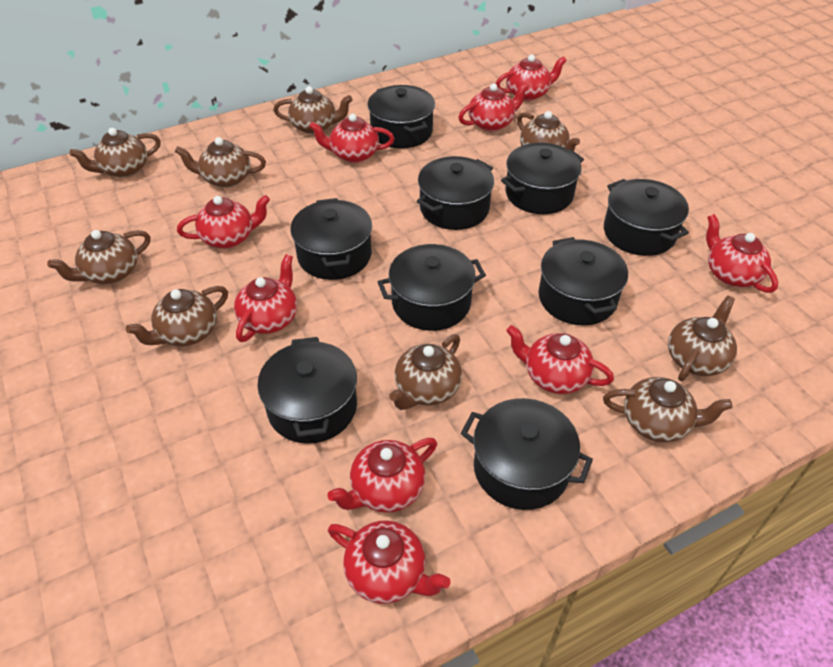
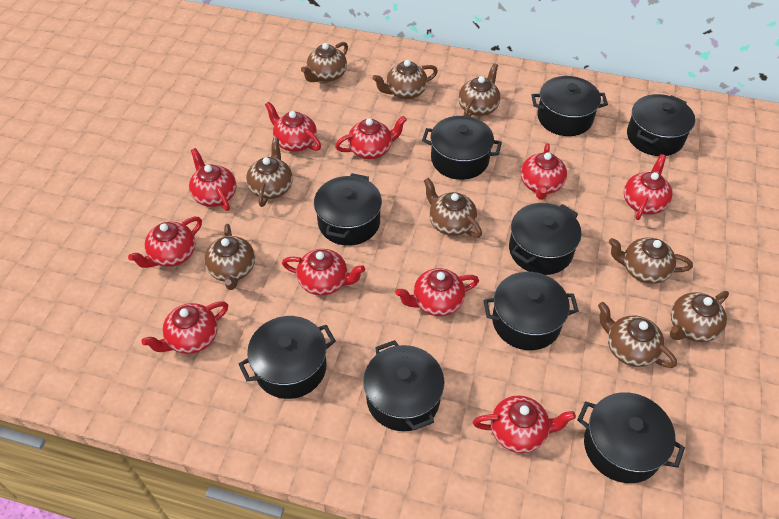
red teapot: 9 -> 10

